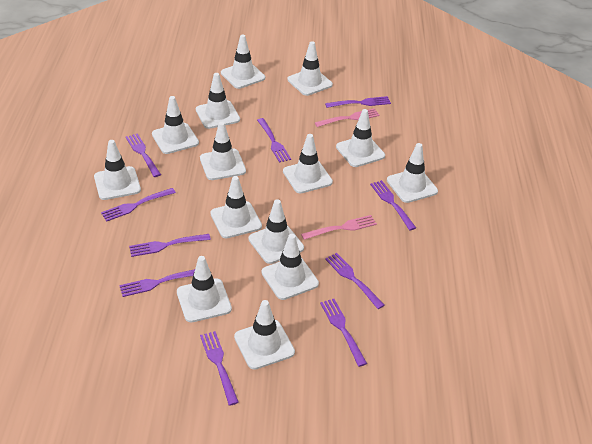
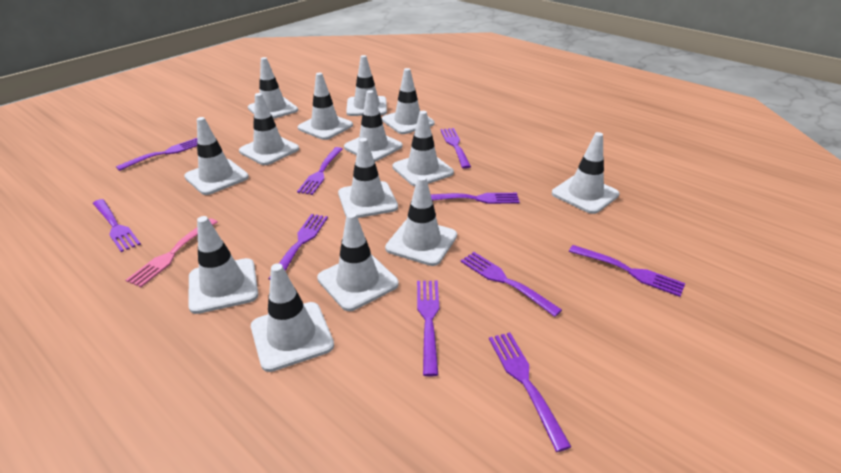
pink fork: 2 -> 1

